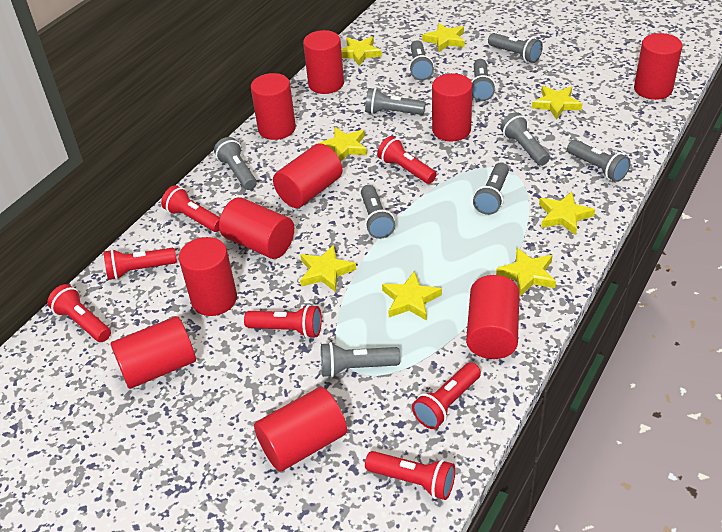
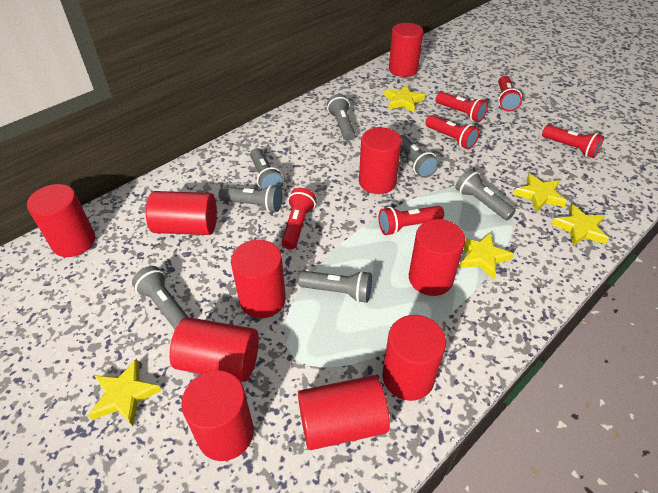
grey flashlight: 10 -> 7
red flashlight: 7 -> 6
yellow star: 8 -> 5

